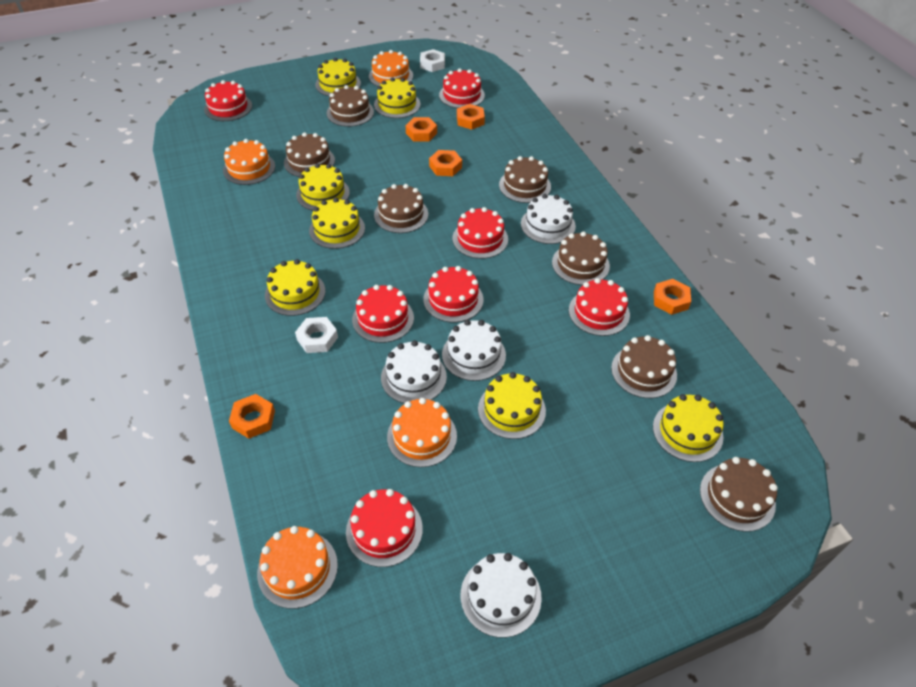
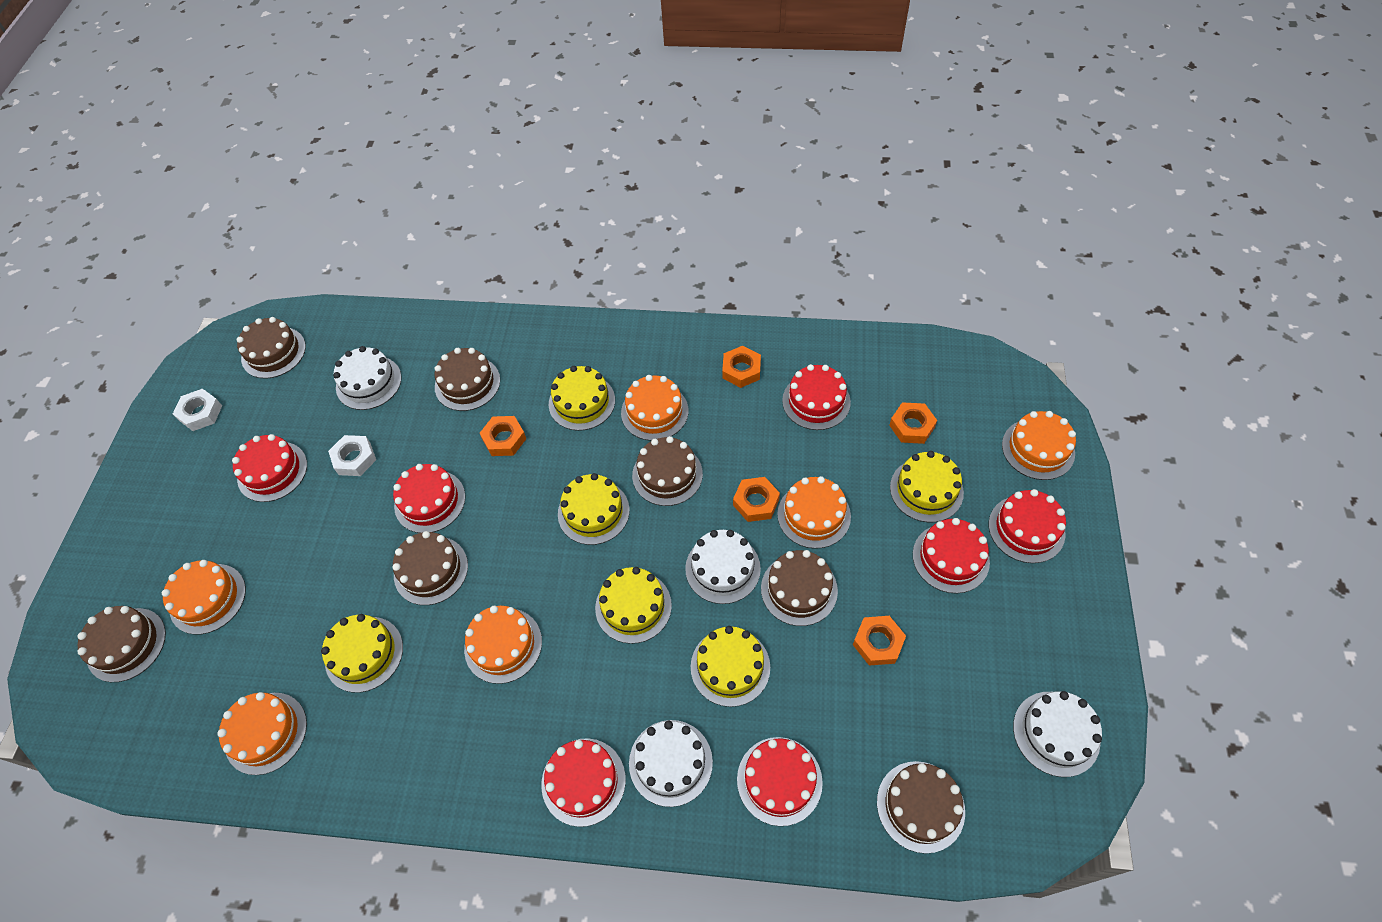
orange cake: 4 -> 6
yellow cake: 7 -> 6

